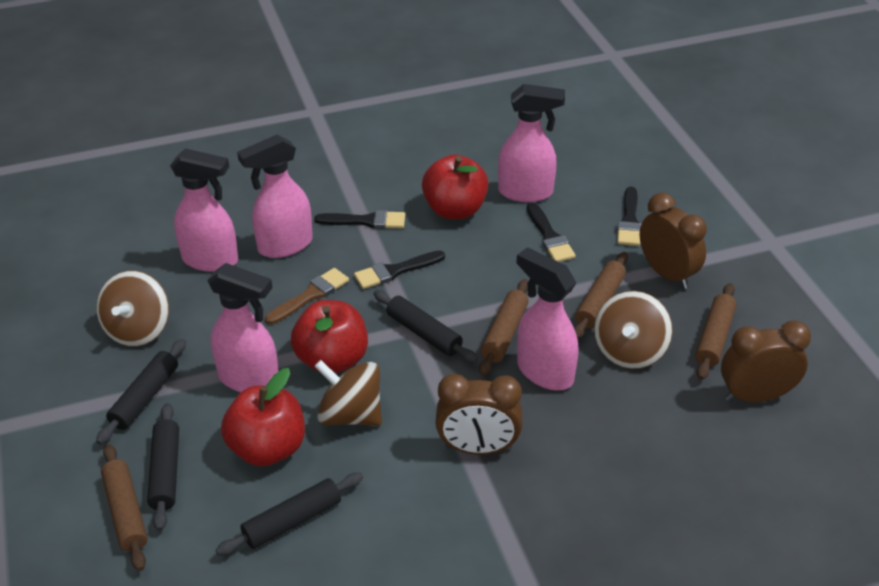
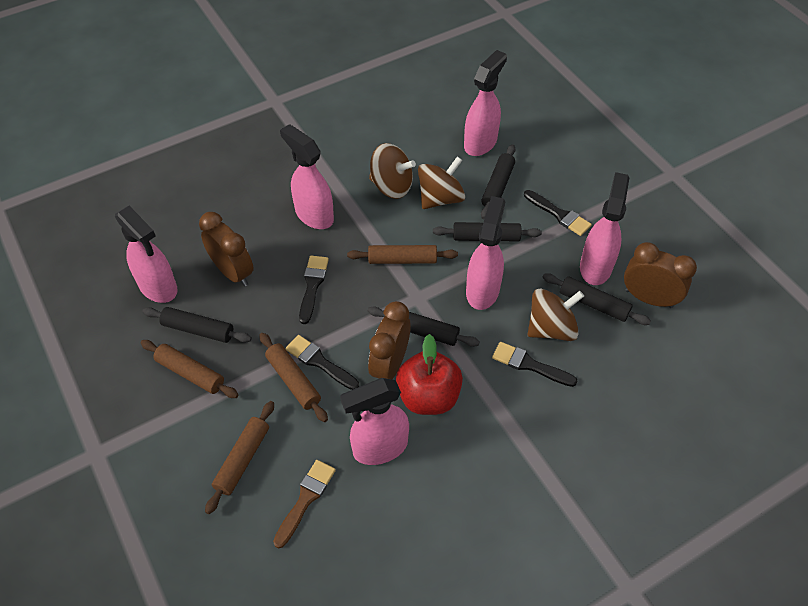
black rolling pin: 4 -> 5
pink spray bottle: 5 -> 6
red apple: 3 -> 1

